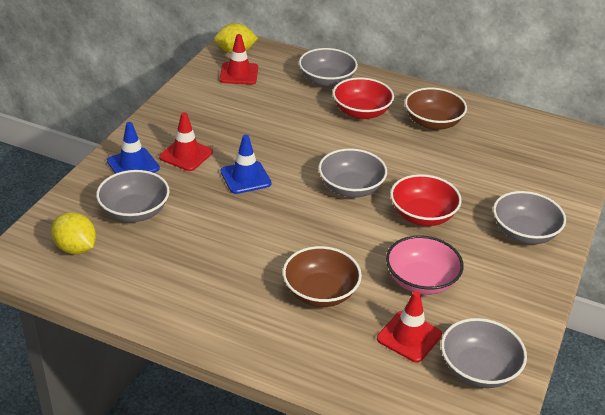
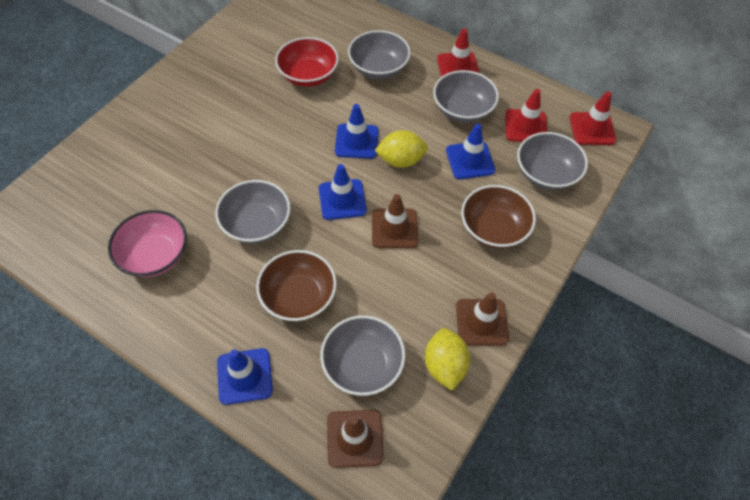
blue traffic cone: 2 -> 4
brown traffic cone: 0 -> 3
red bowl: 2 -> 1

